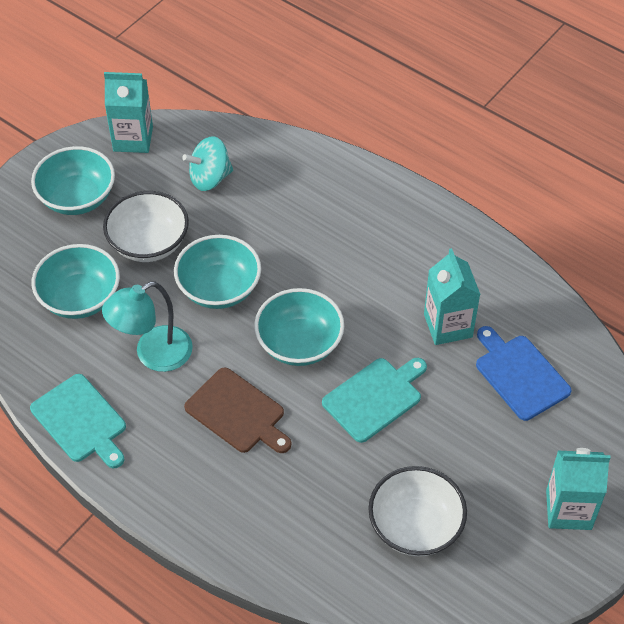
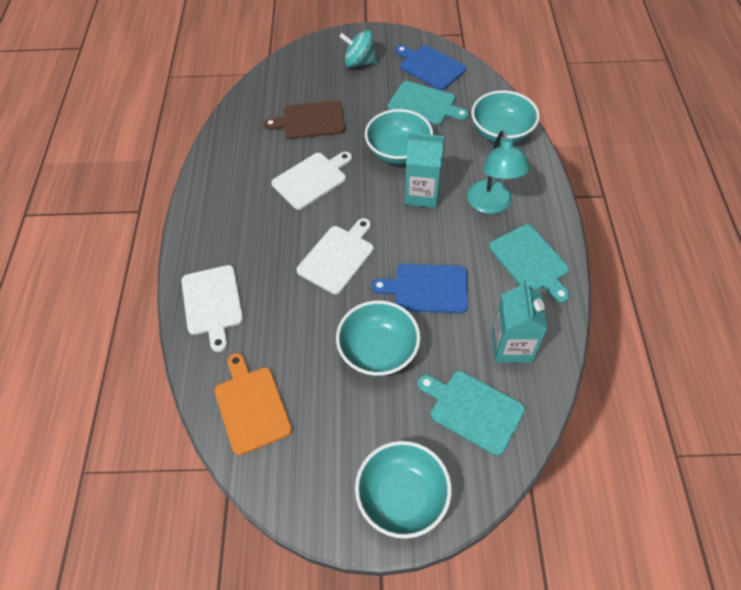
blue cutting board: 1 -> 2
orange cutting board: 0 -> 1
turquoise carton: 3 -> 2
turquoise cutting board: 2 -> 3
white bowl: 2 -> 0
white cutting board: 0 -> 3

